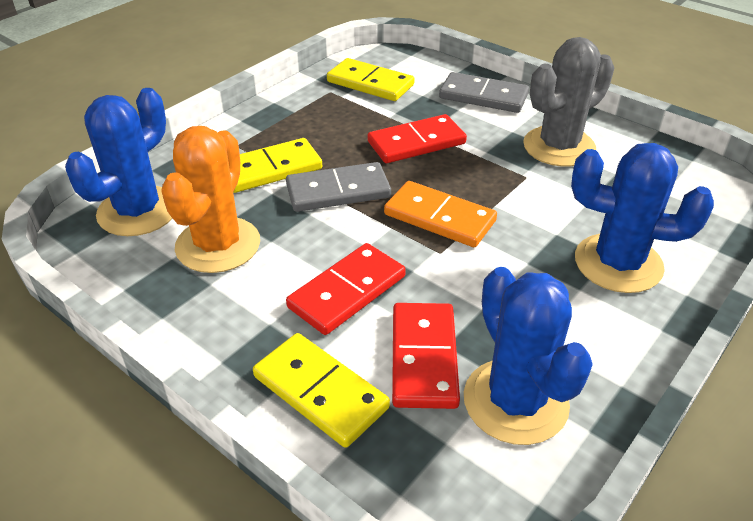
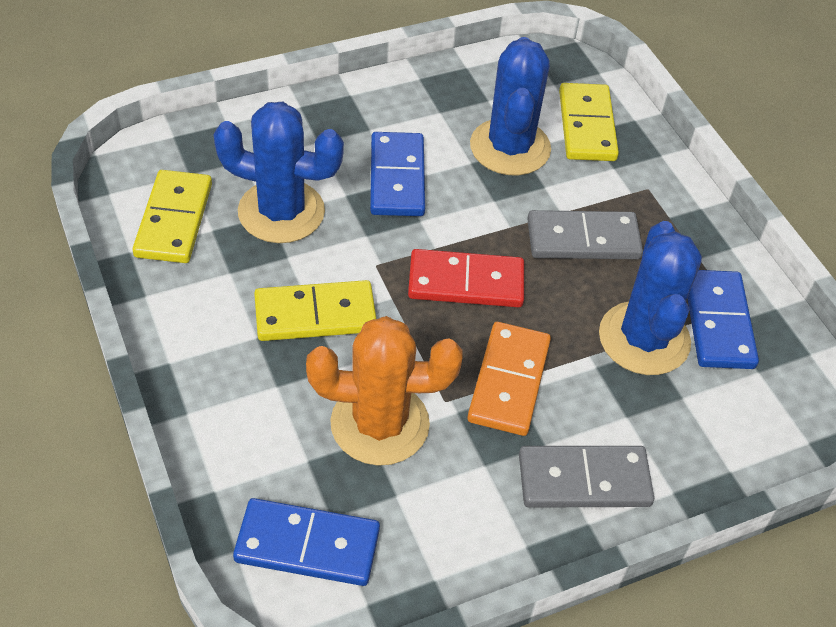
blue domino: 0 -> 3
grey cactus: 1 -> 0
red domino: 3 -> 1

